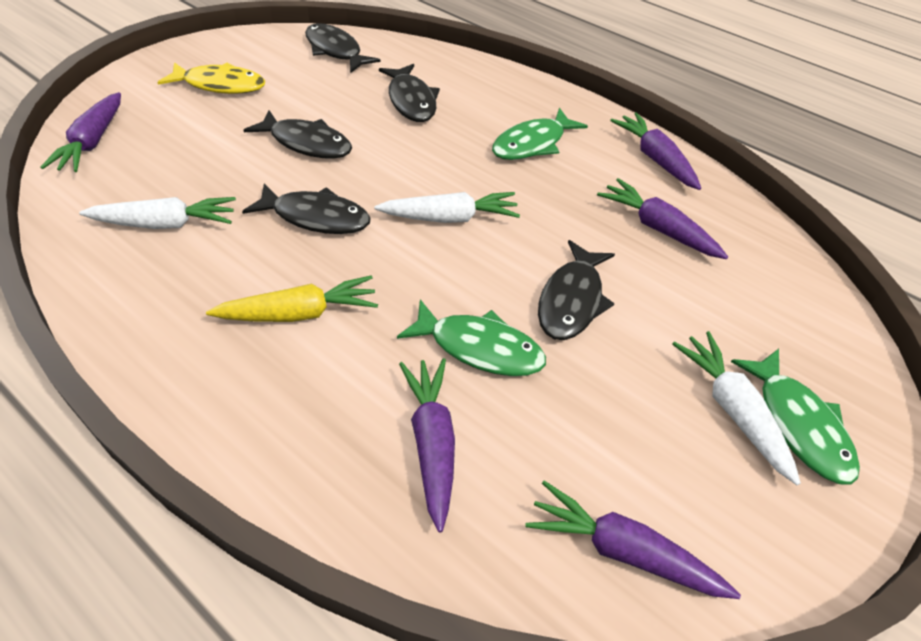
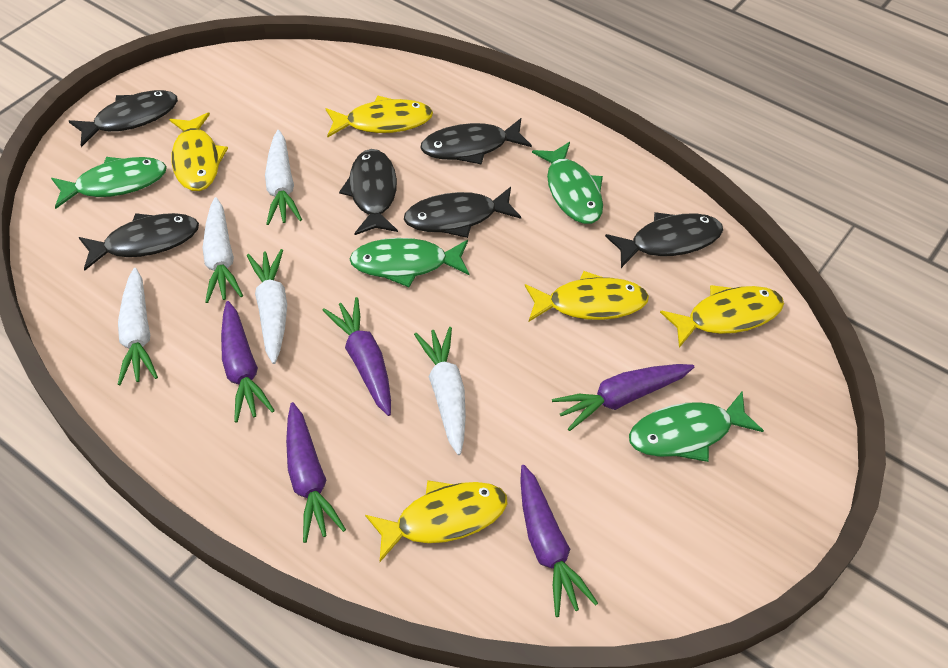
black fish: 5 -> 6
green fish: 3 -> 4
white carrot: 3 -> 5
yellow carrot: 1 -> 0
yellow fish: 1 -> 5

